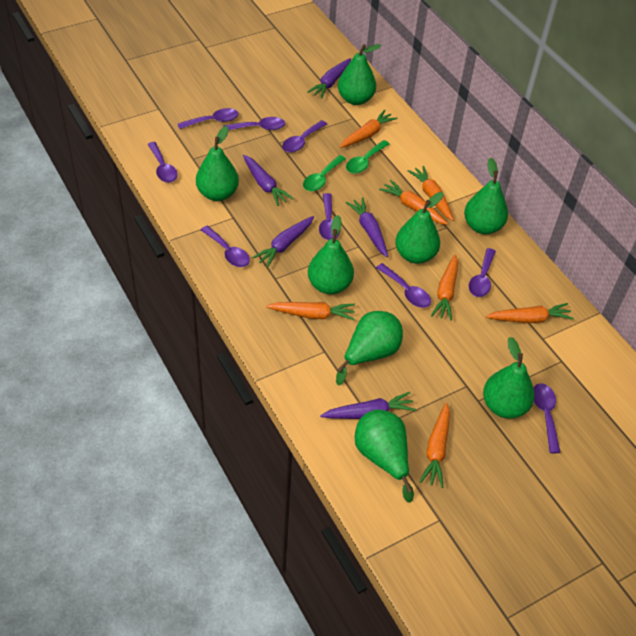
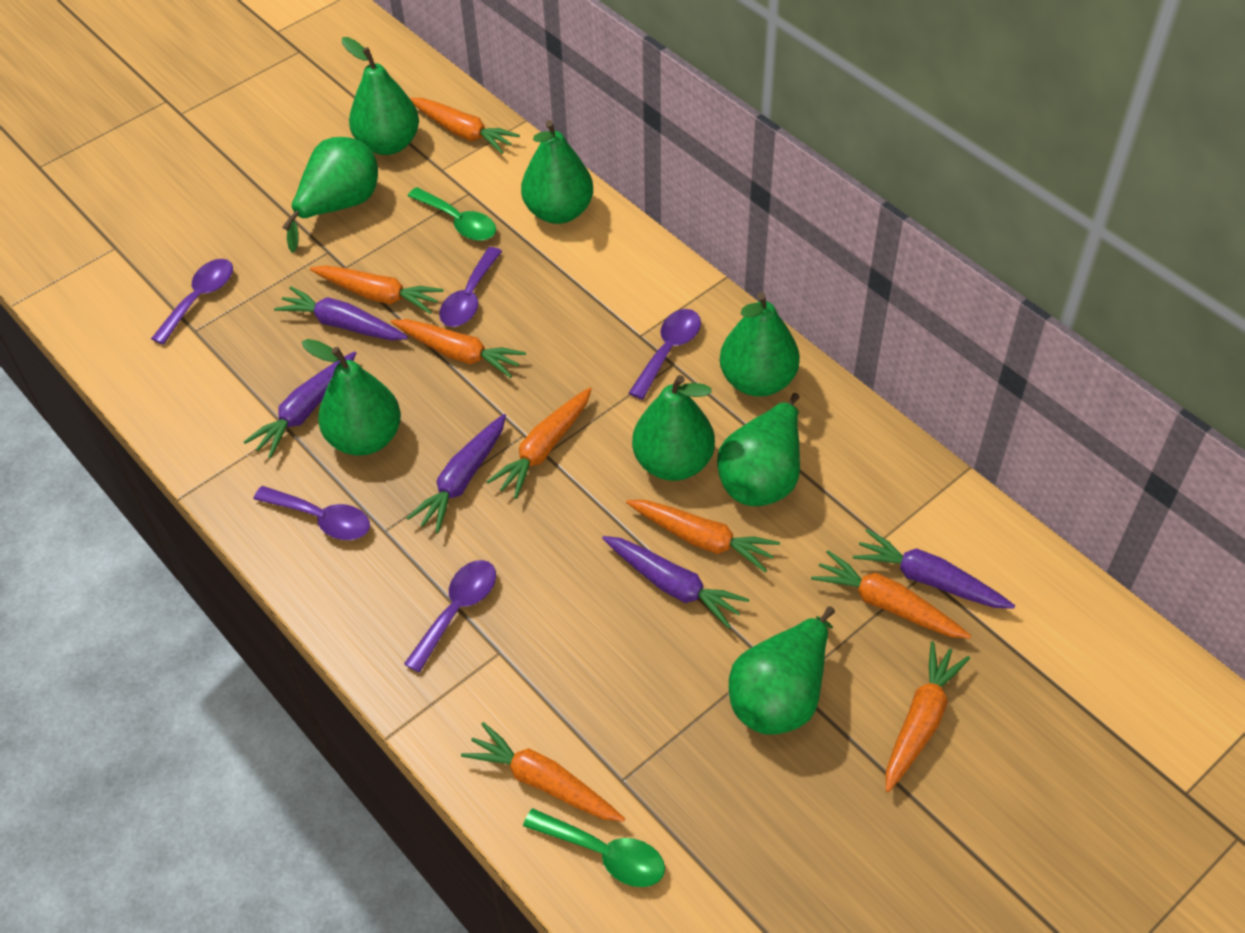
orange carrot: 7 -> 8
purple spoon: 9 -> 5

